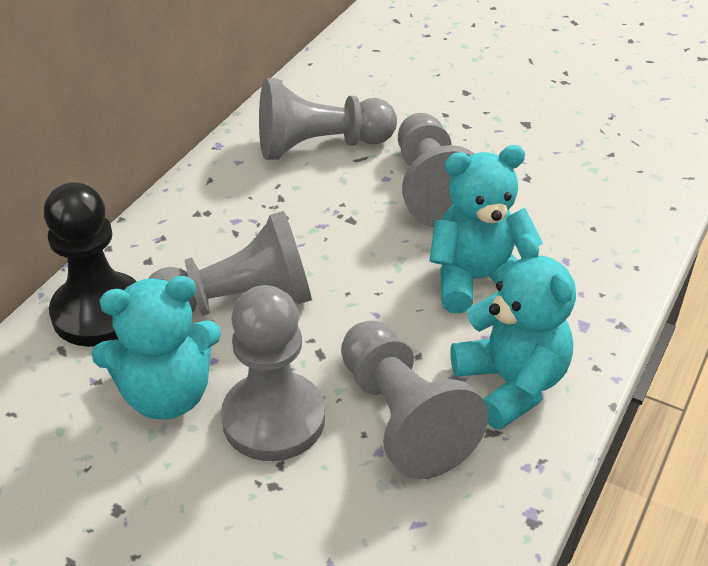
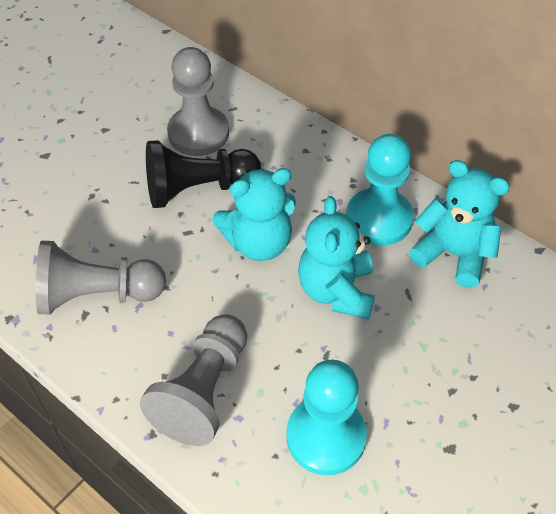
grey pawn: 5 -> 3
turquoise pawn: 0 -> 2

